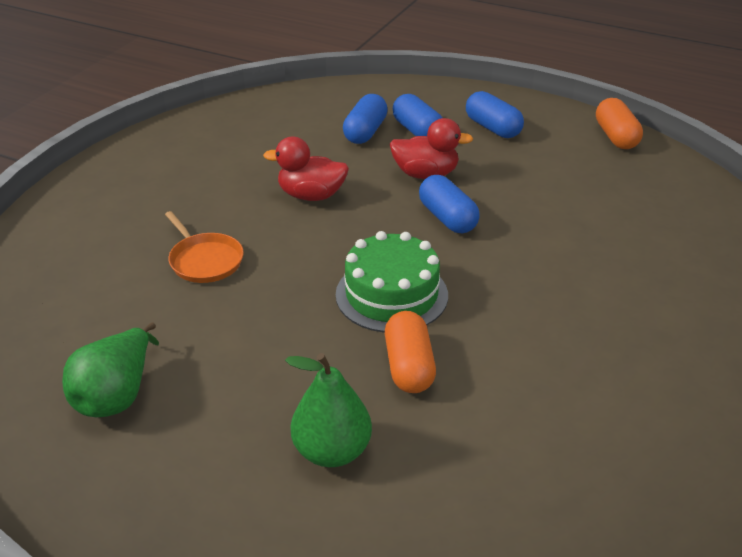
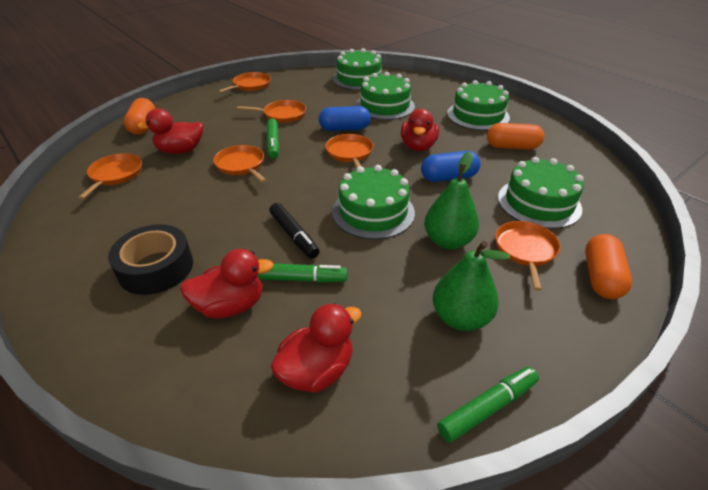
black marker: 0 -> 1
black tape: 0 -> 1
blue capsule: 4 -> 2
green cake: 1 -> 5
green marker: 0 -> 3
orange capsule: 2 -> 3
orange pan: 1 -> 6
red duck: 2 -> 4

